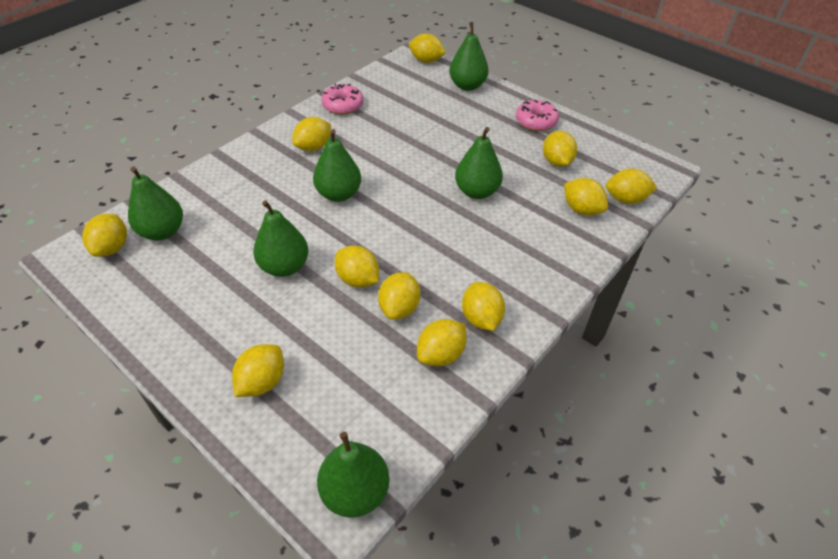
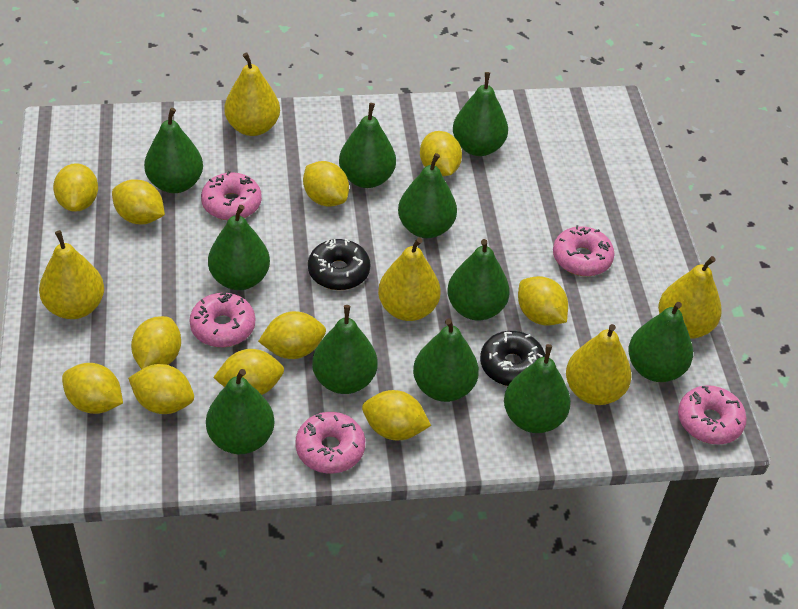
black donut: 0 -> 2
green pear: 6 -> 11
pink donut: 2 -> 5
yellow pear: 0 -> 5

